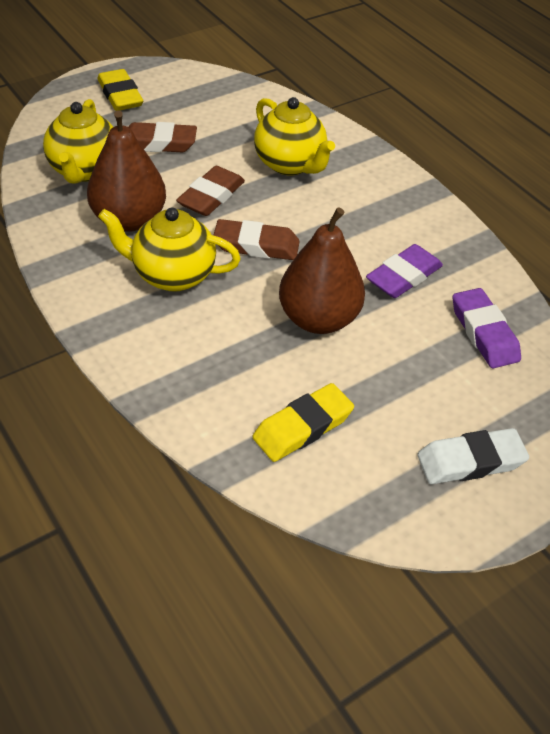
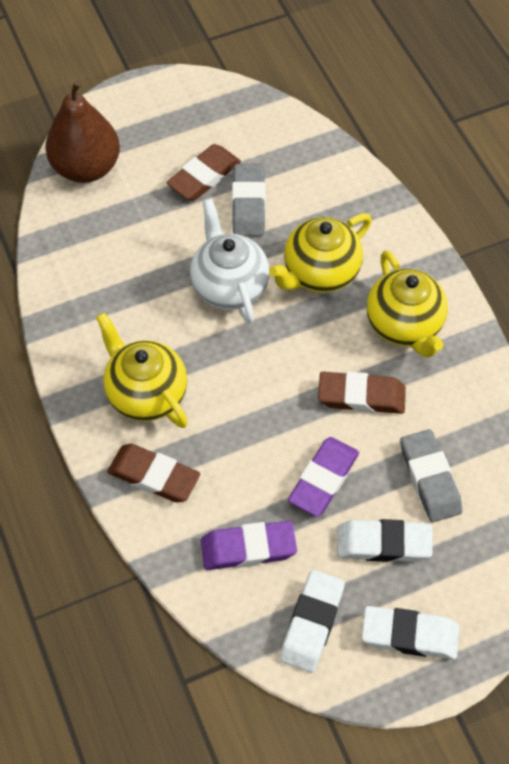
brown pear: 2 -> 1
grey eraser: 0 -> 2
white eraser: 1 -> 3
white teapot: 0 -> 1
yellow eraser: 2 -> 0

